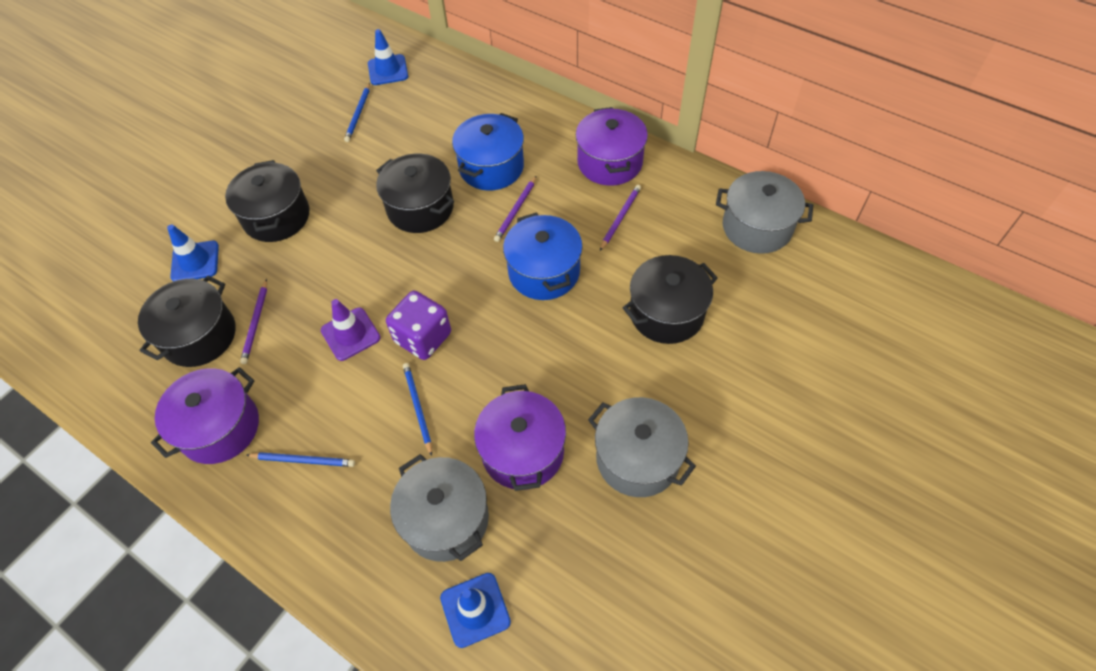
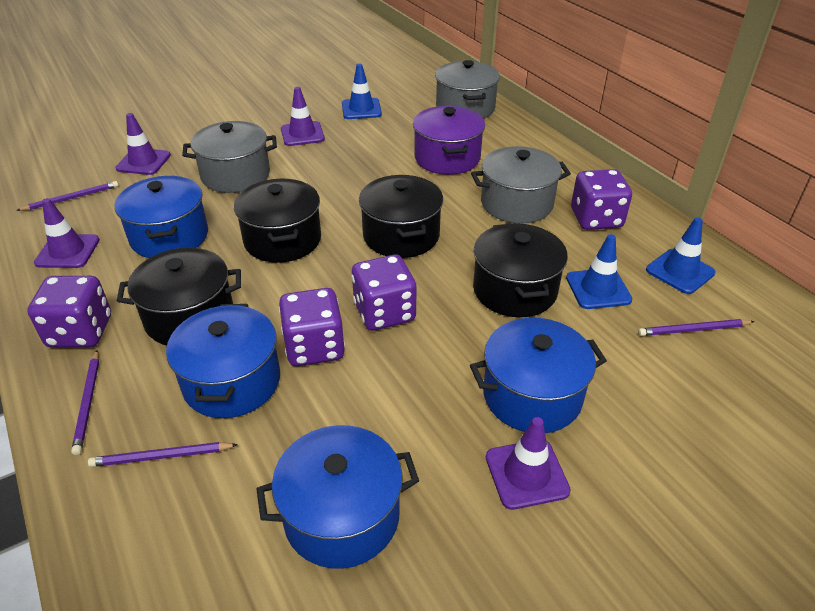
blue pencil: 3 -> 0
blue pot: 2 -> 4
purple dice: 1 -> 4
purple pencil: 3 -> 4
purple pot: 3 -> 1
purple traffic cone: 1 -> 4

